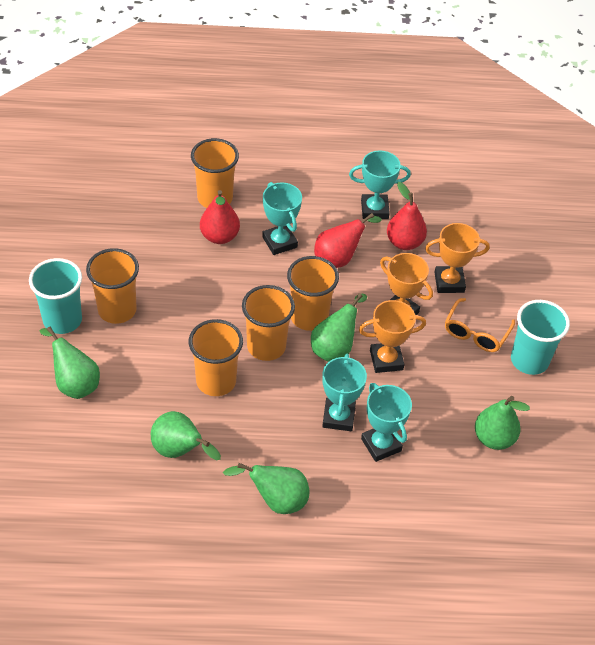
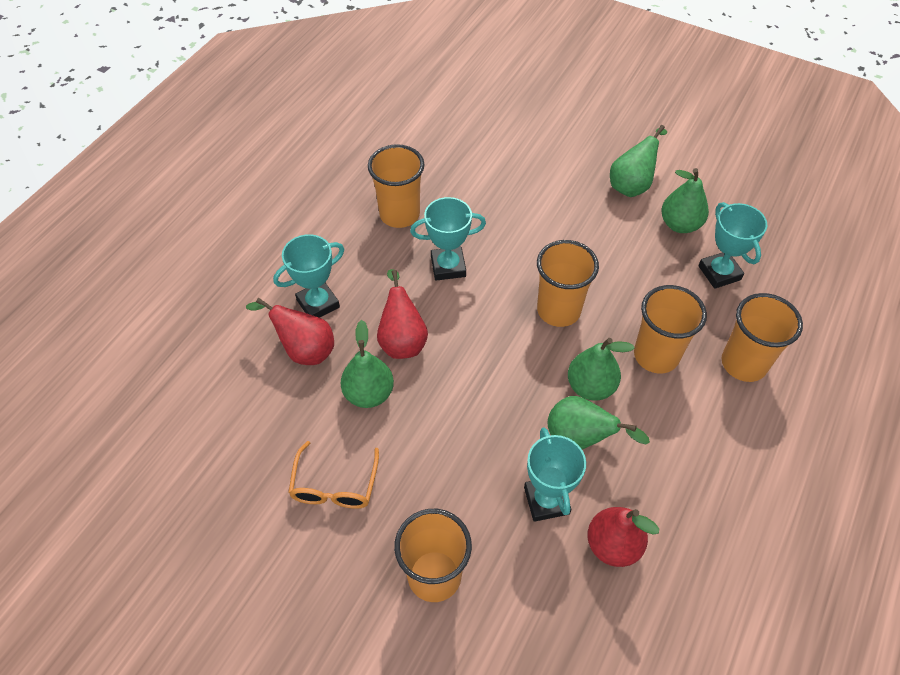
orange trophy: 3 -> 0
turquoise cup: 2 -> 0

